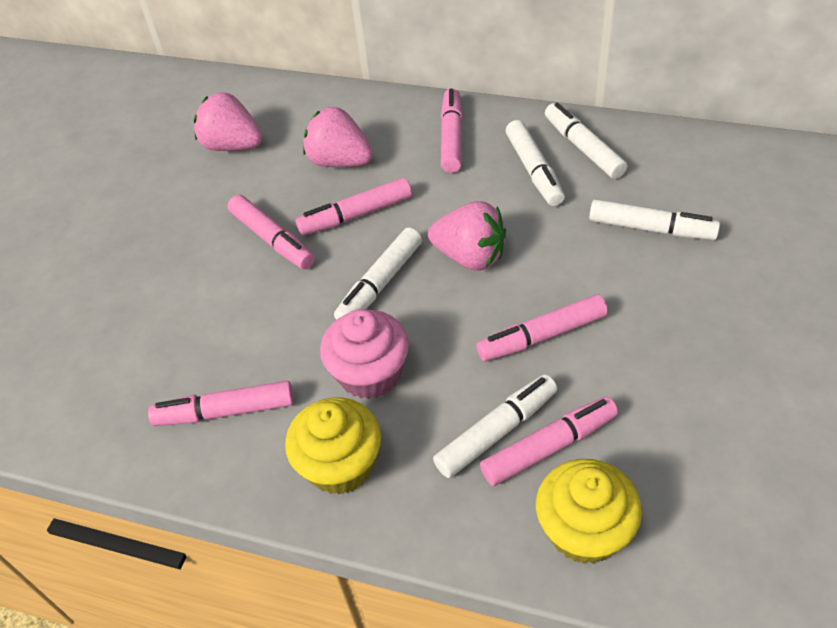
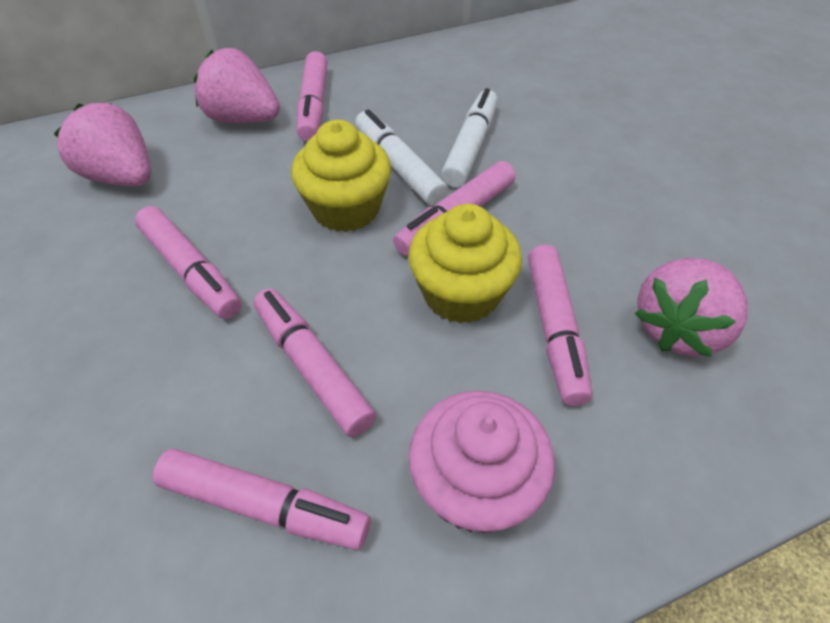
white marker: 5 -> 2

